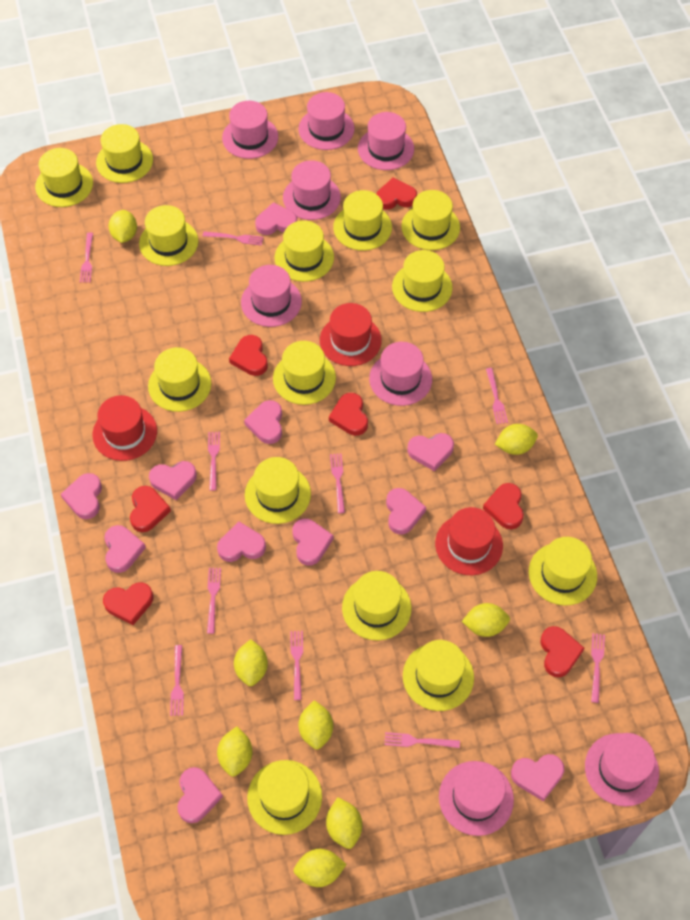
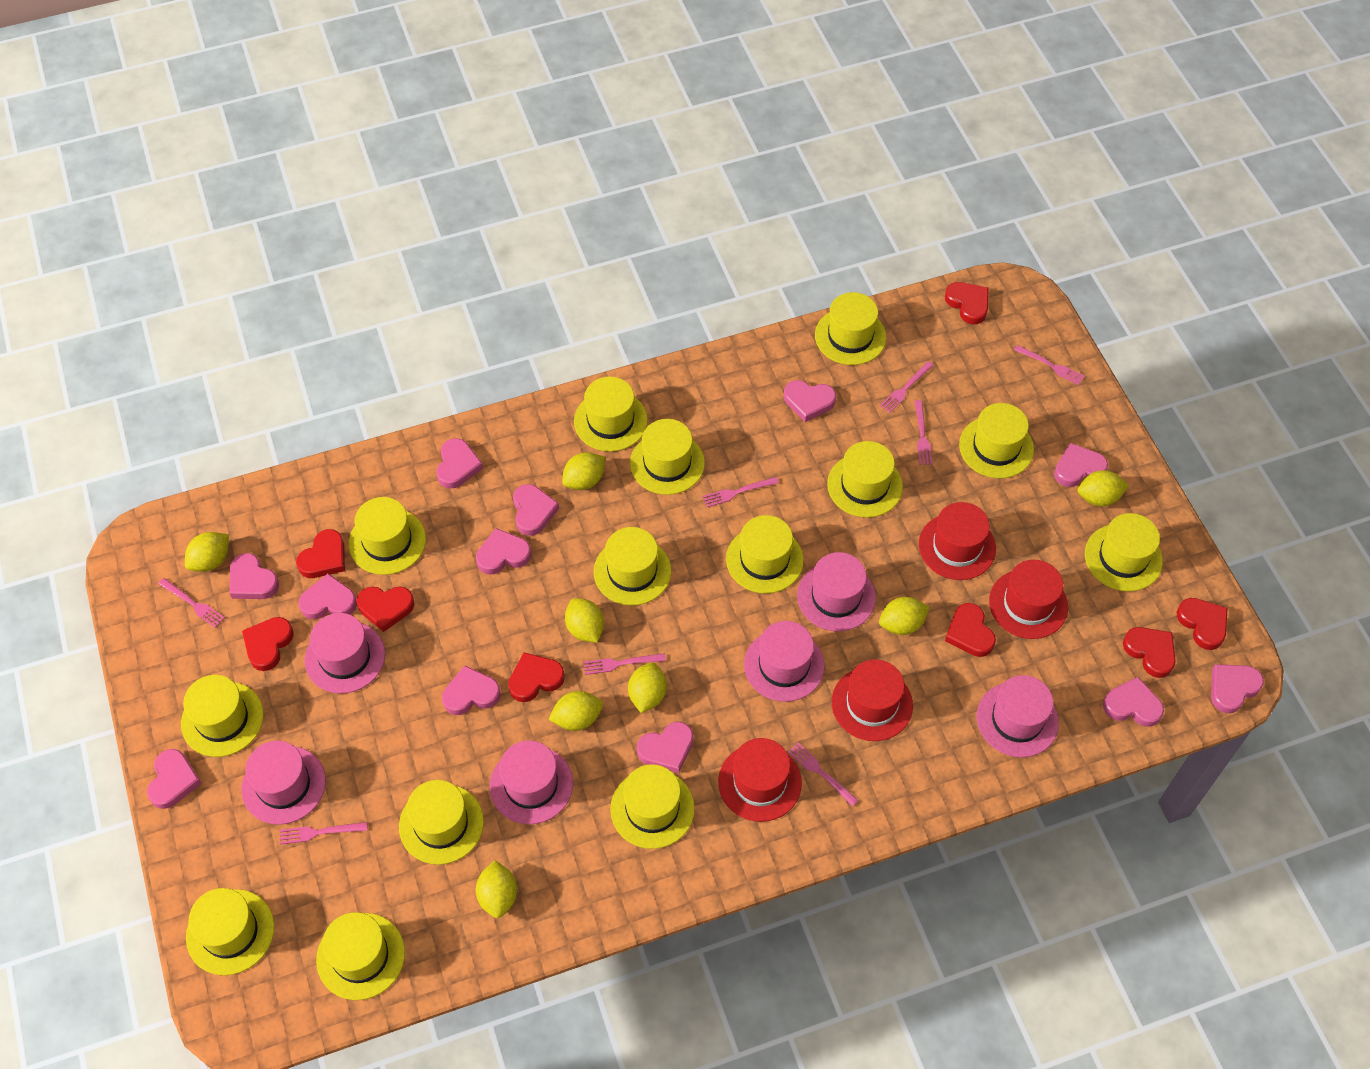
pink fork: 10 -> 8
pink hat: 8 -> 6
pink heart: 11 -> 12
red hat: 3 -> 4
red heart: 7 -> 8

